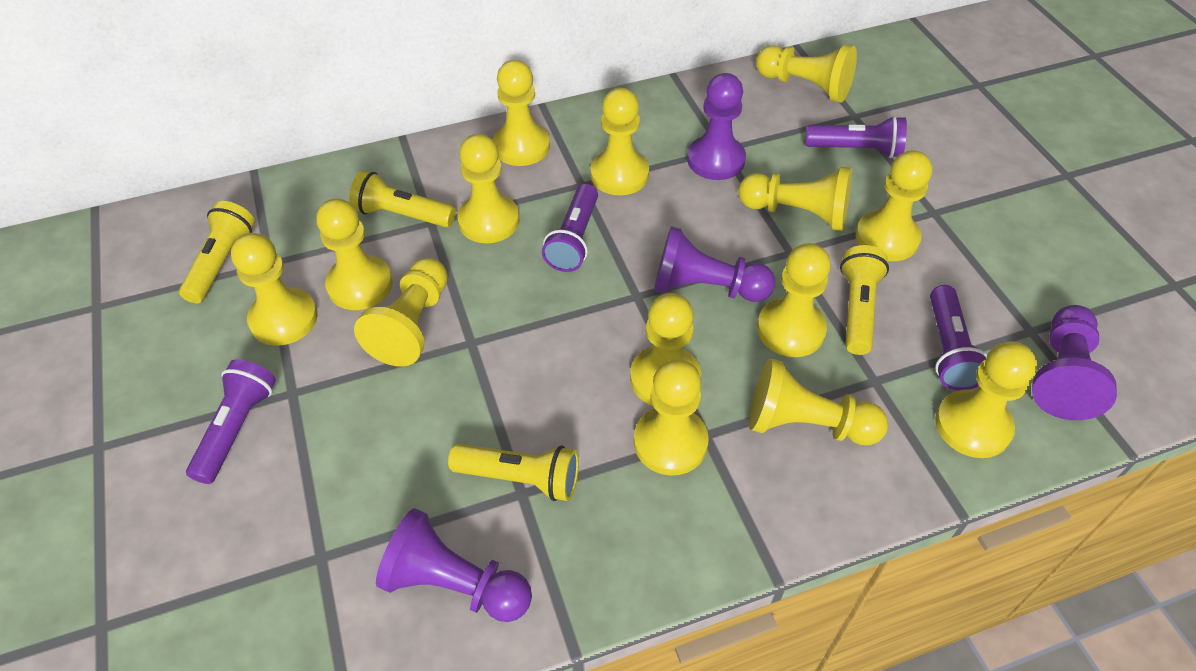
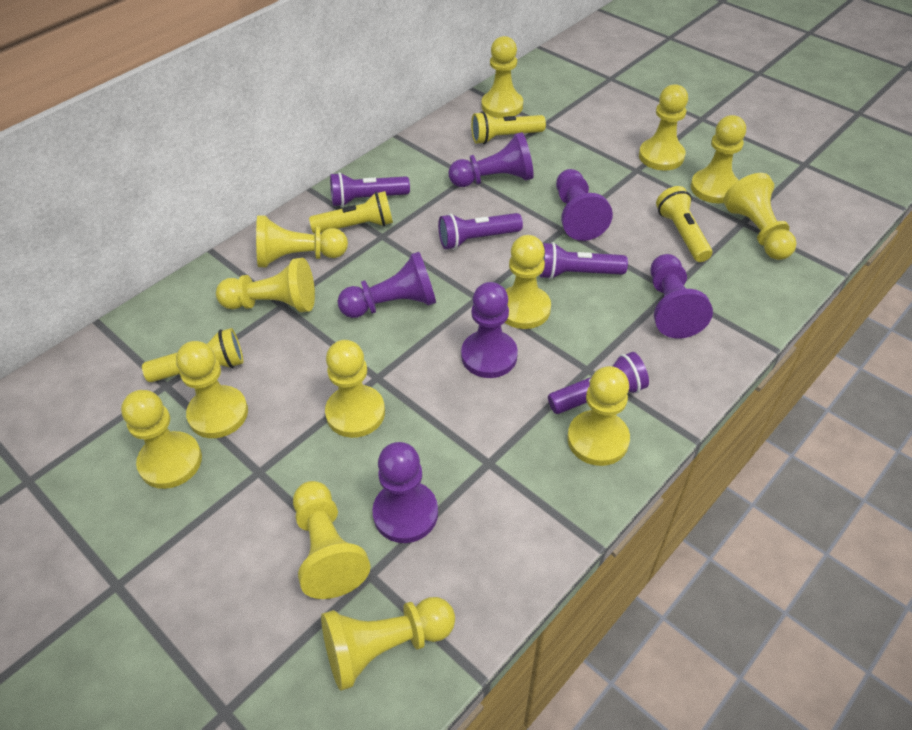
purple pawn: 4 -> 6
yellow pawn: 14 -> 13

